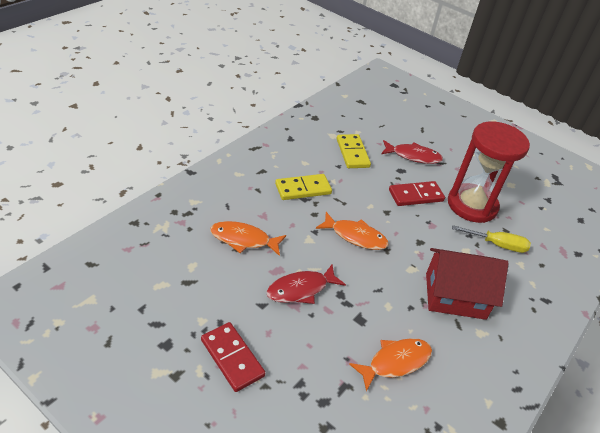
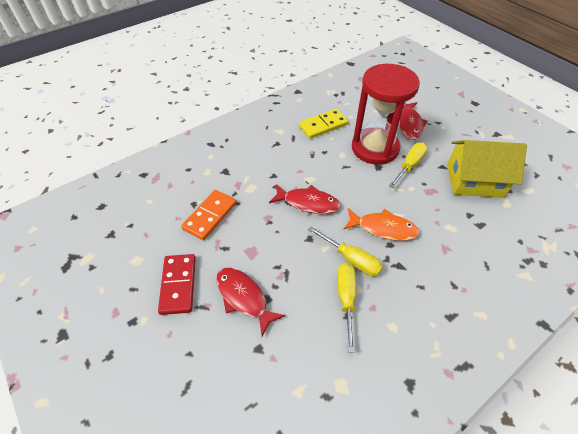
orange domino: 0 -> 1
orange fish: 3 -> 1
red domino: 2 -> 1
red fish: 2 -> 3
red house: 1 -> 0
yellow domino: 2 -> 1
yellow house: 0 -> 1
yellow screwdriver: 1 -> 3

